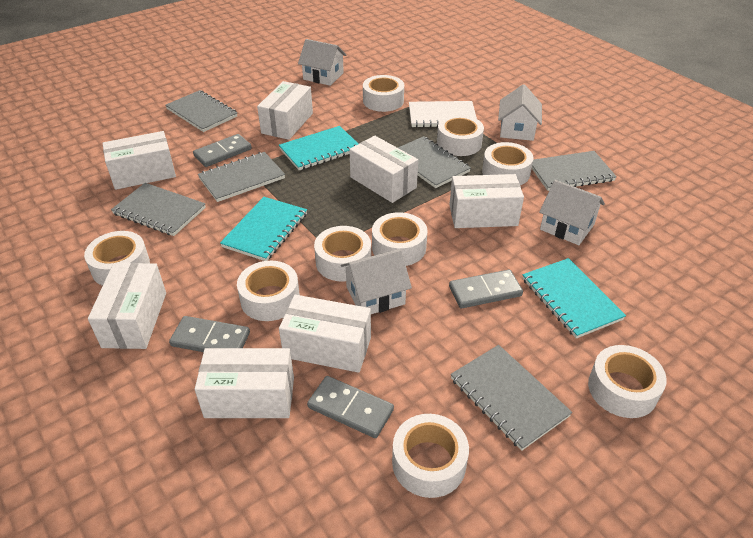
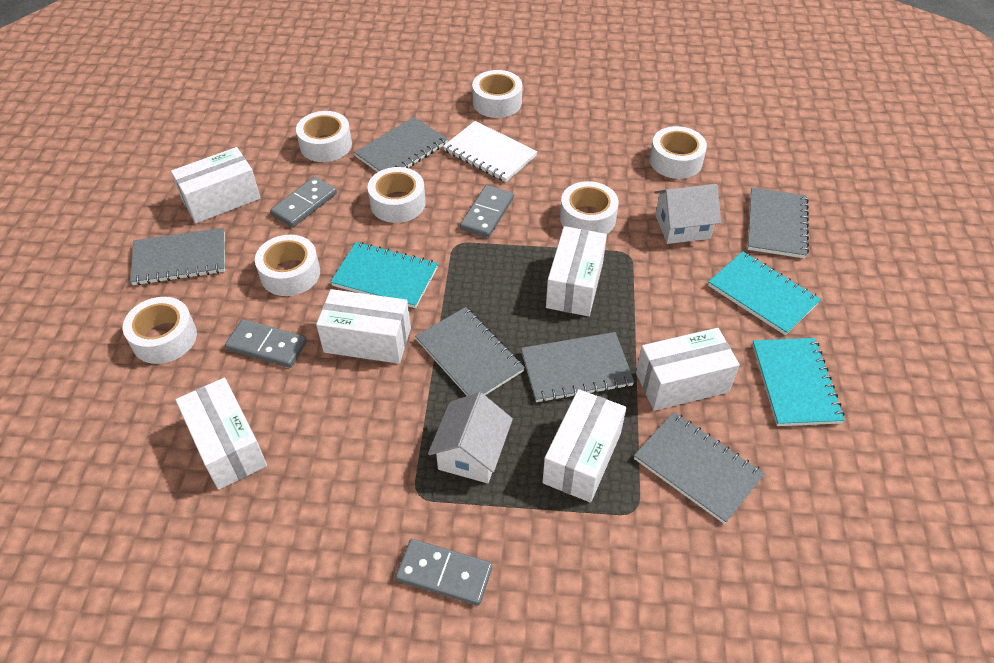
white box: 7 -> 6
white house: 4 -> 2
white tape: 9 -> 7

